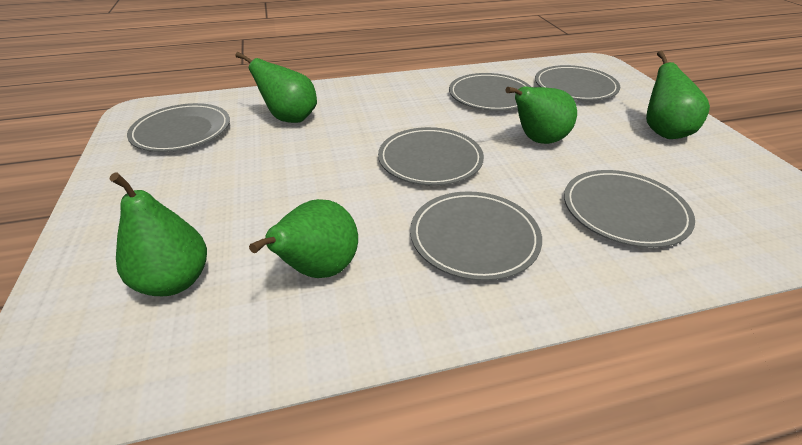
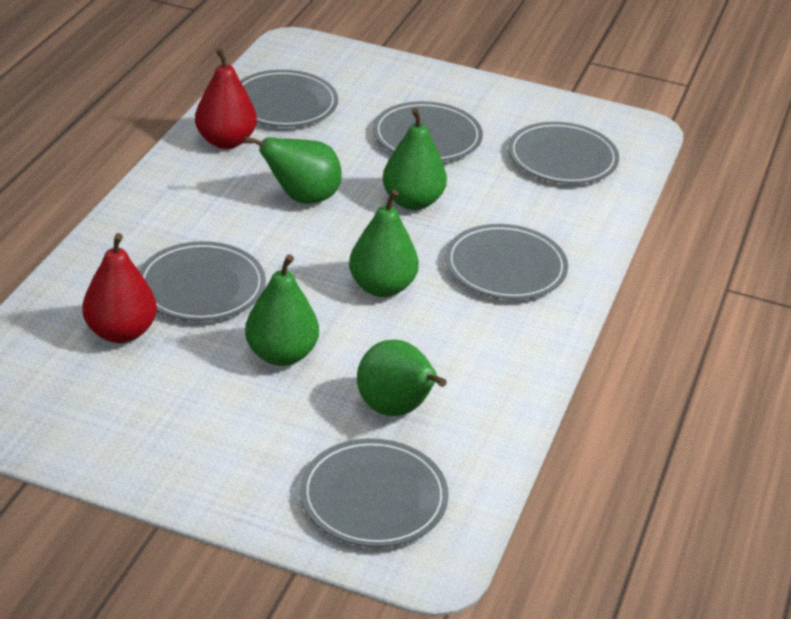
red pear: 0 -> 2

